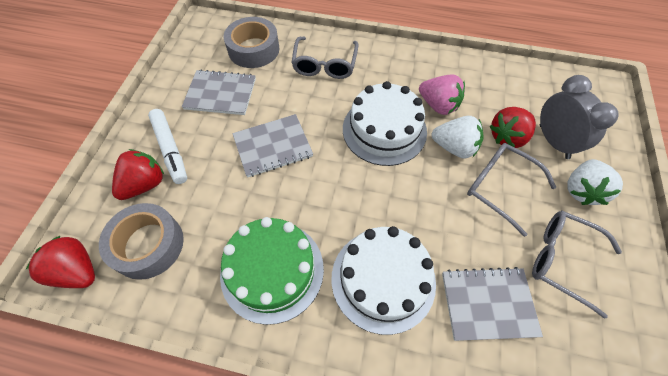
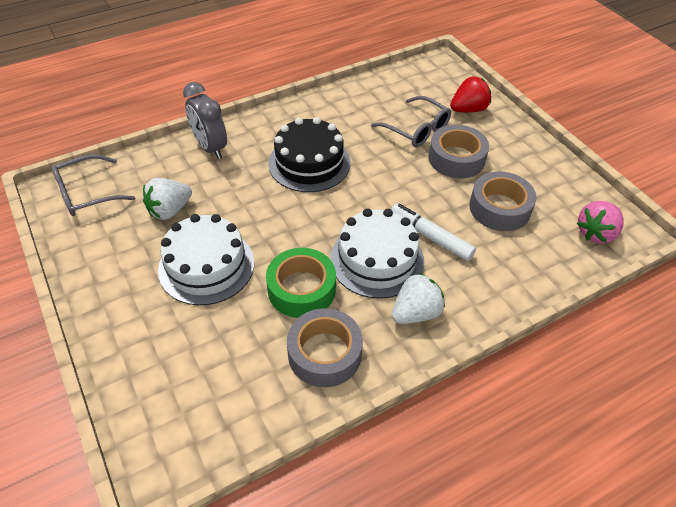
black cake: 0 -> 1
green cake: 1 -> 0
green tape: 0 -> 1
grey glasses: 3 -> 2
grey notebook: 3 -> 0
grey tape: 2 -> 3
red strawberry: 3 -> 1

